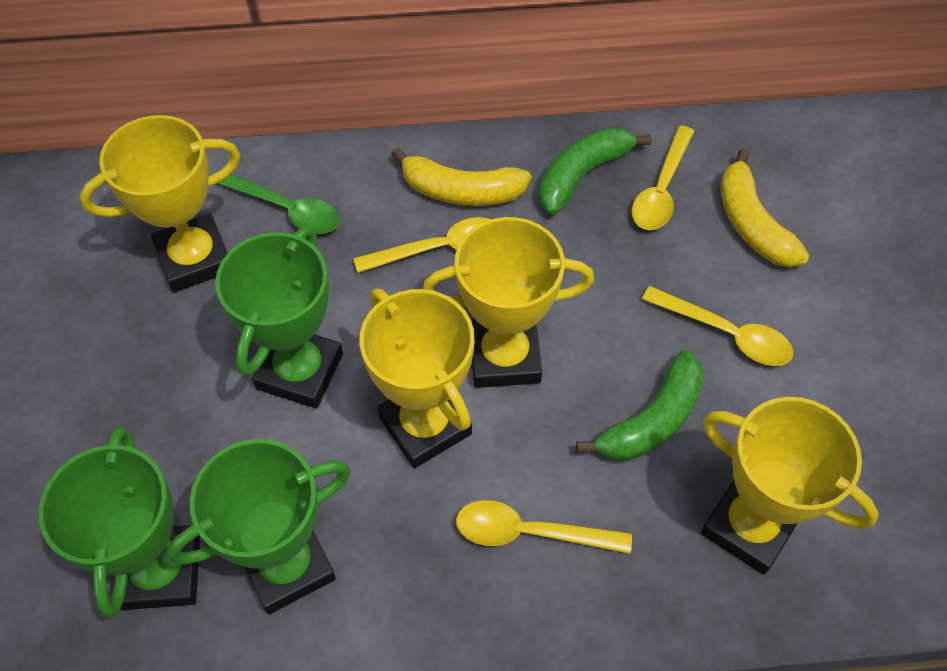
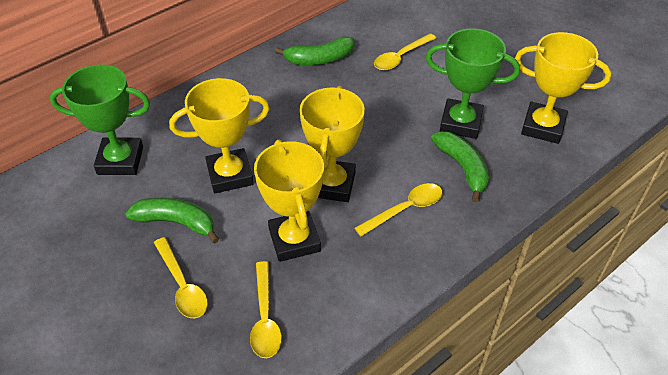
green banana: 2 -> 3
green spoon: 1 -> 0
green trophy: 3 -> 2
yellow banana: 2 -> 0

